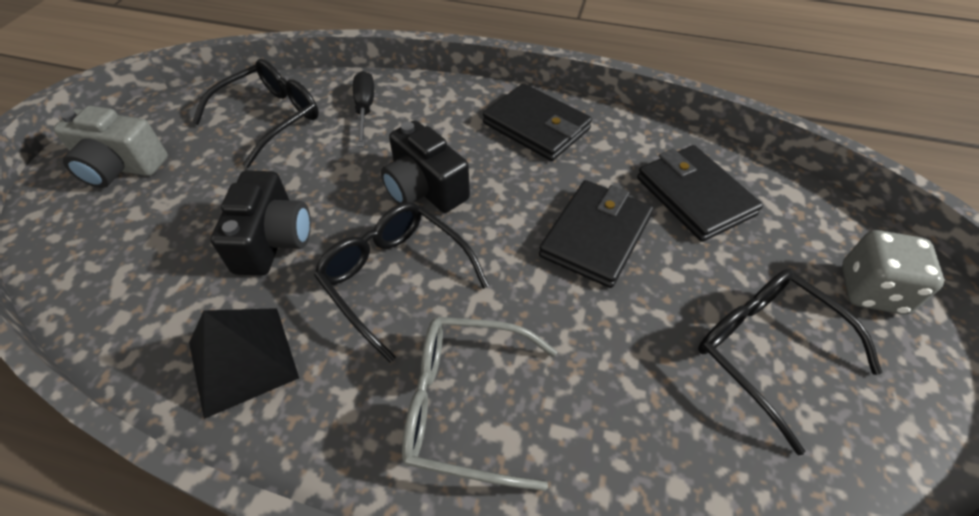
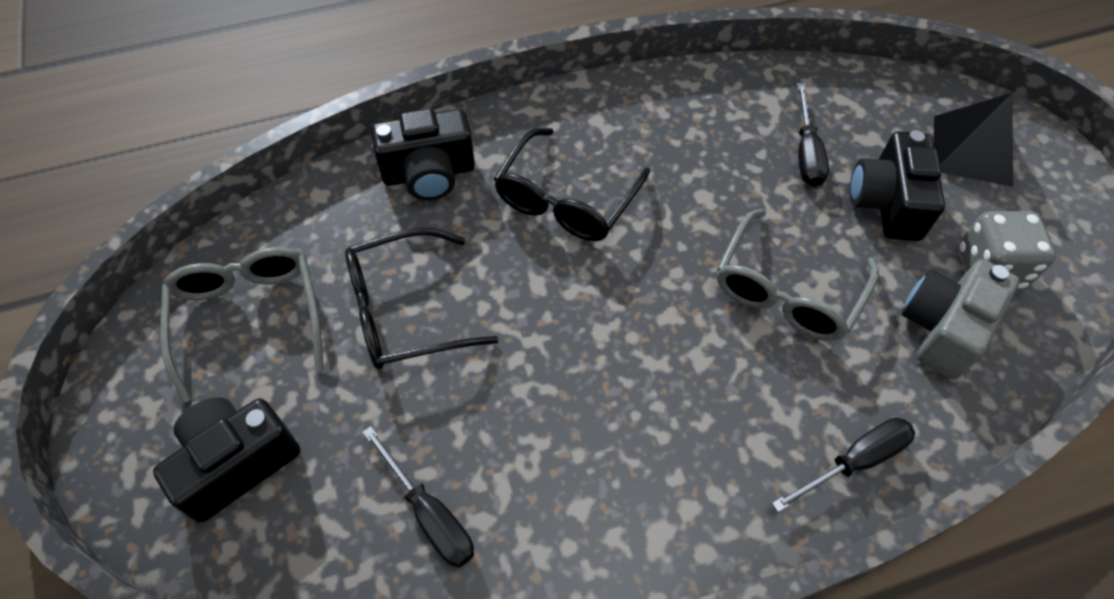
black camera: 2 -> 3
black glasses: 3 -> 2
black screwdriver: 1 -> 3
black wallet: 3 -> 0
grey glasses: 1 -> 2

